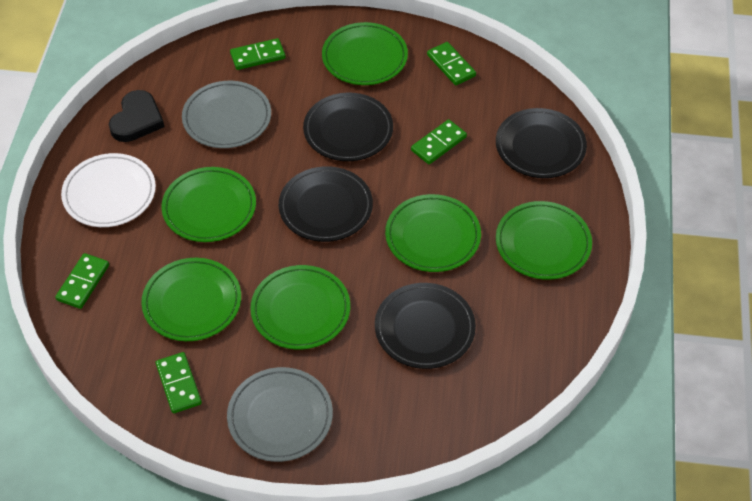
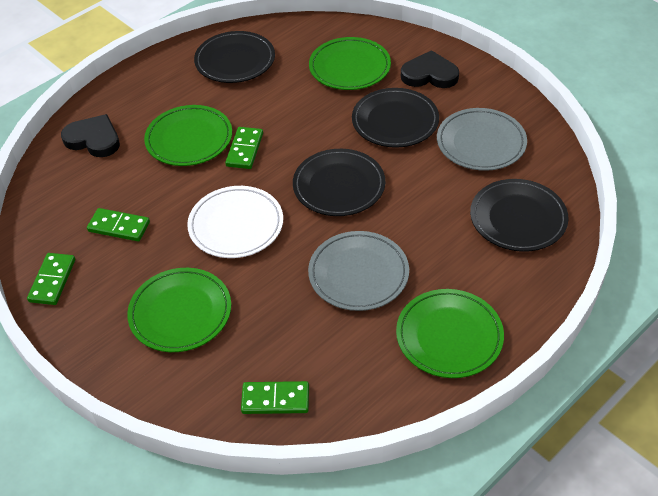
black heart: 1 -> 2
green domino: 5 -> 4
green plate: 6 -> 4

